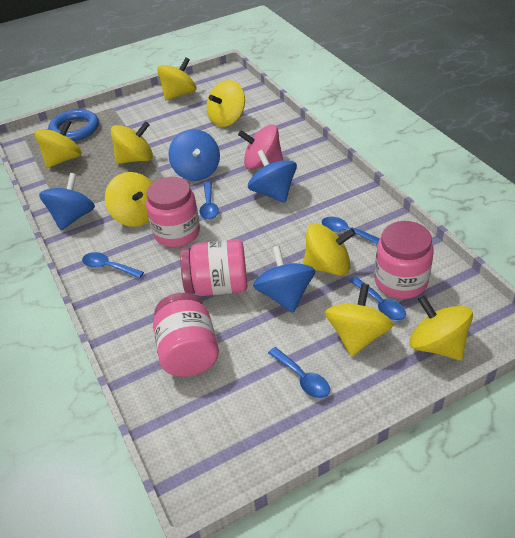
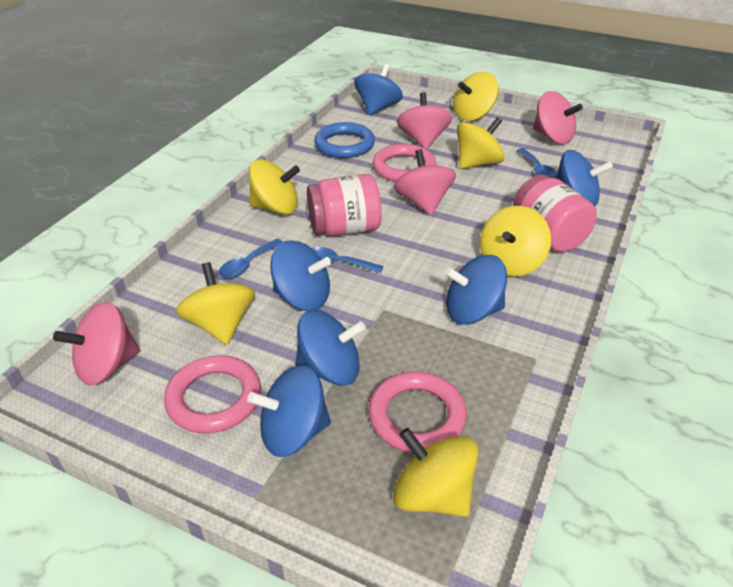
blue spinning top: 4 -> 6
blue spoon: 5 -> 3
pink jar: 4 -> 2
pink ring: 0 -> 3
pink spinning top: 1 -> 4
yellow spinning top: 8 -> 6

